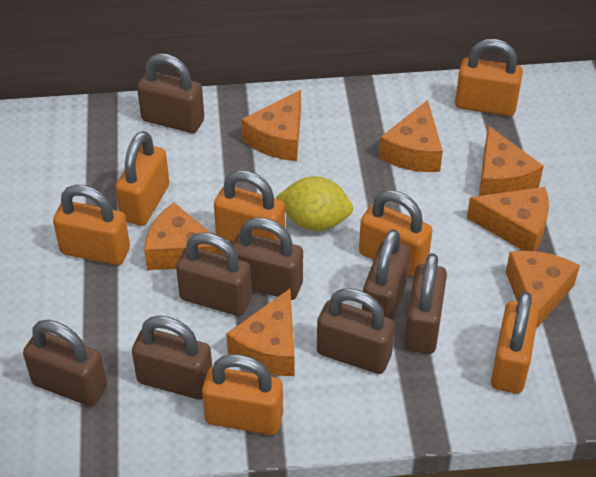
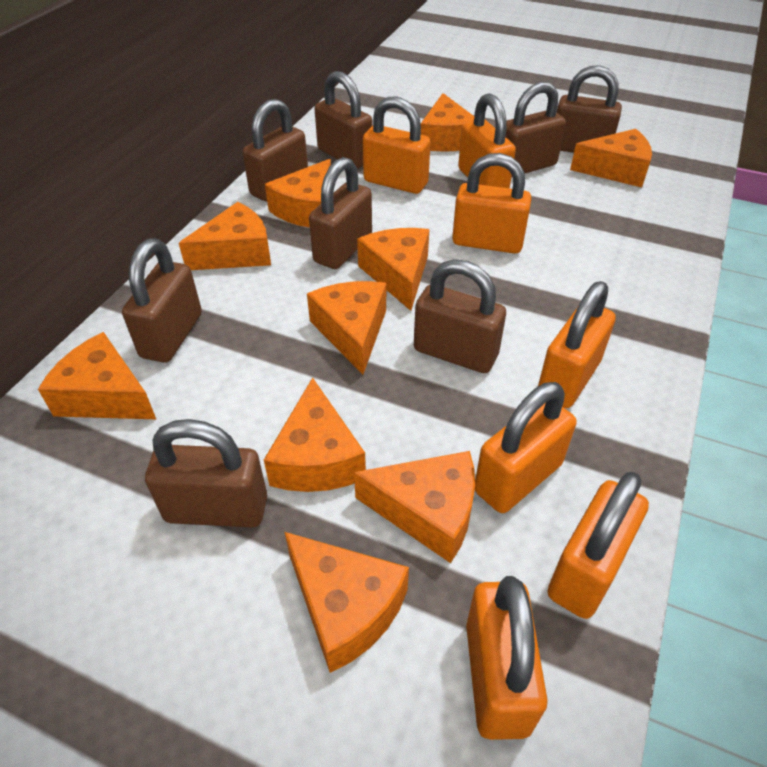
orange cheese: 7 -> 10
yellow lemon: 1 -> 0

